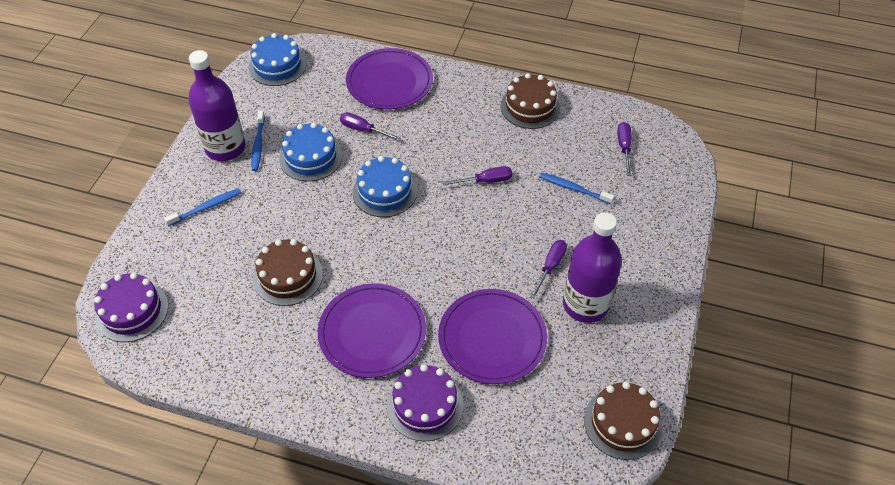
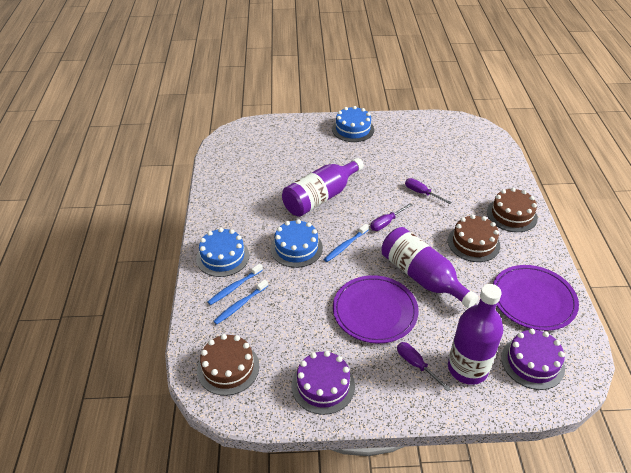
purple bottle: 2 -> 3
purple plate: 3 -> 2
purple screwdriver: 4 -> 3

